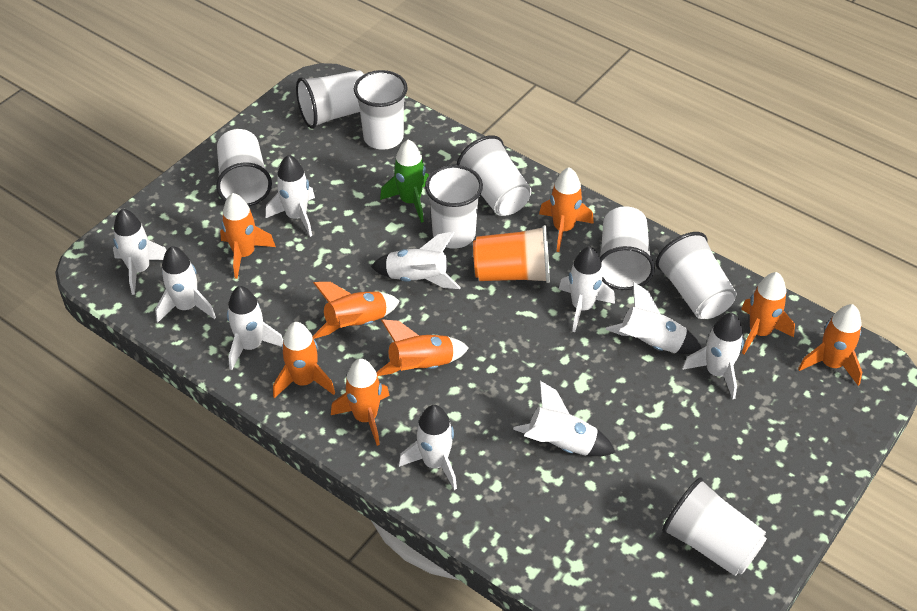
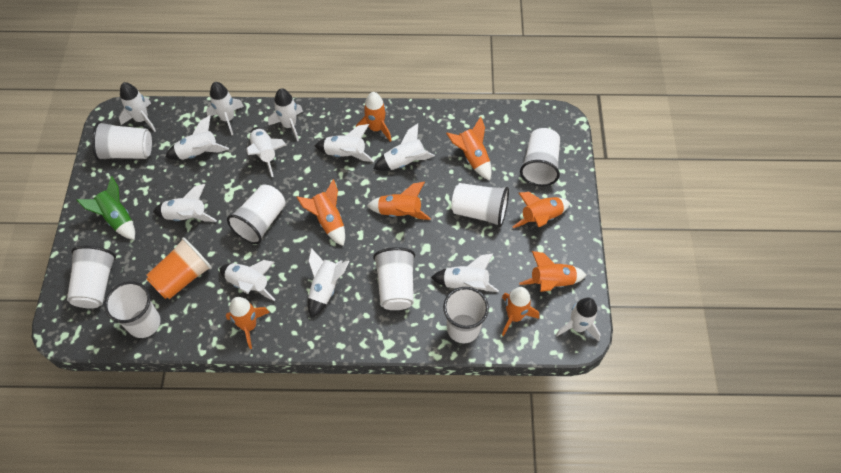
white rocket: 10 -> 12

